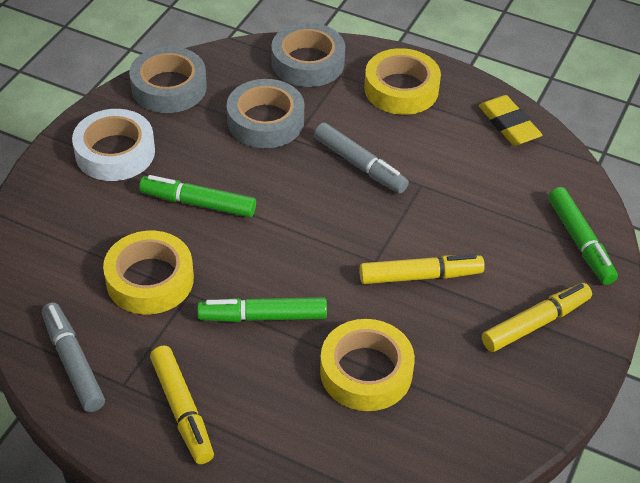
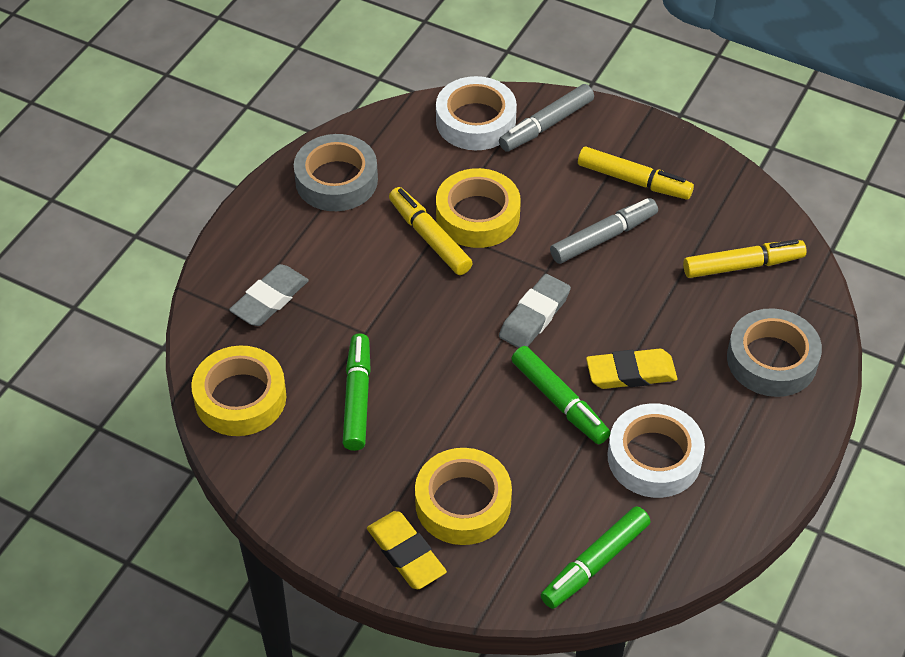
grey eraser: 0 -> 2
grey tape: 3 -> 2
white tape: 1 -> 2
yellow eraser: 1 -> 2

